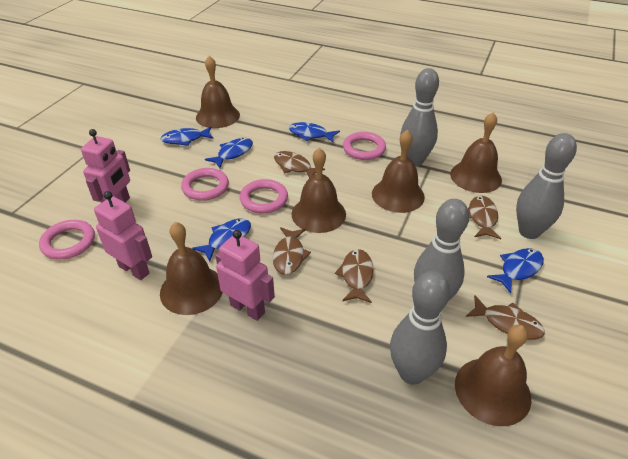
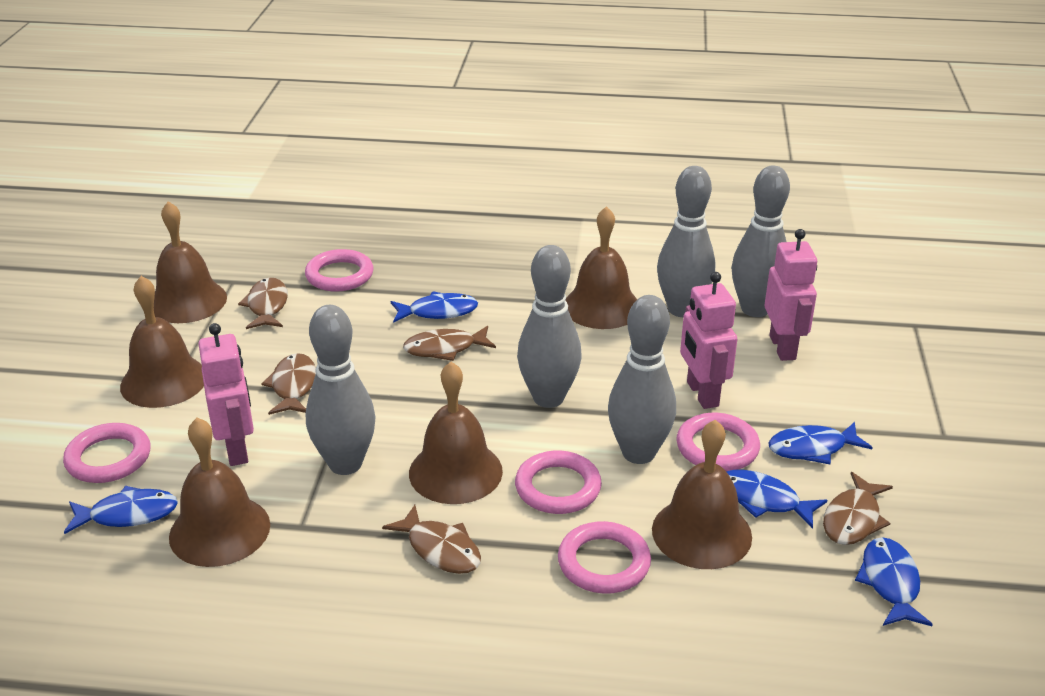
grey bowling pin: 4 -> 5
pink ring: 4 -> 5

